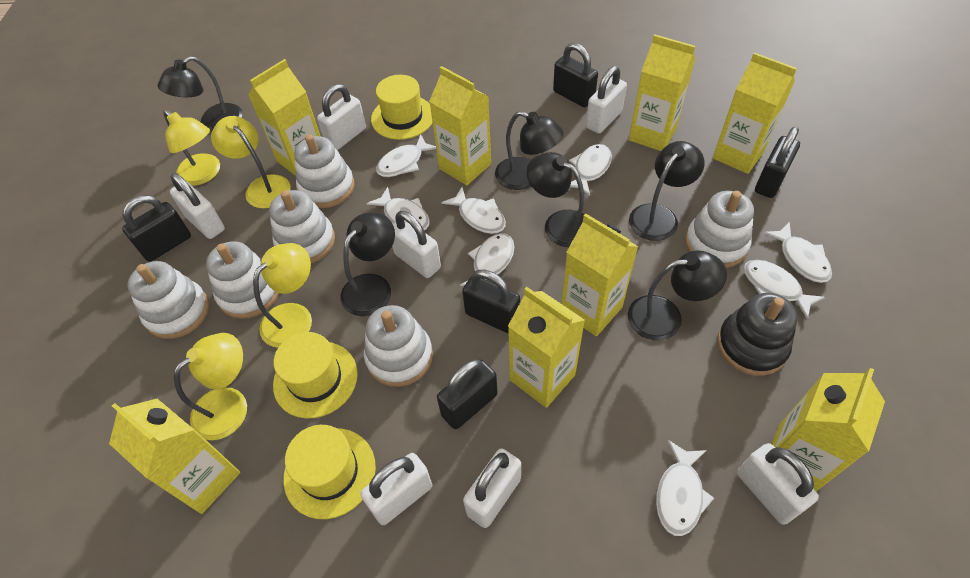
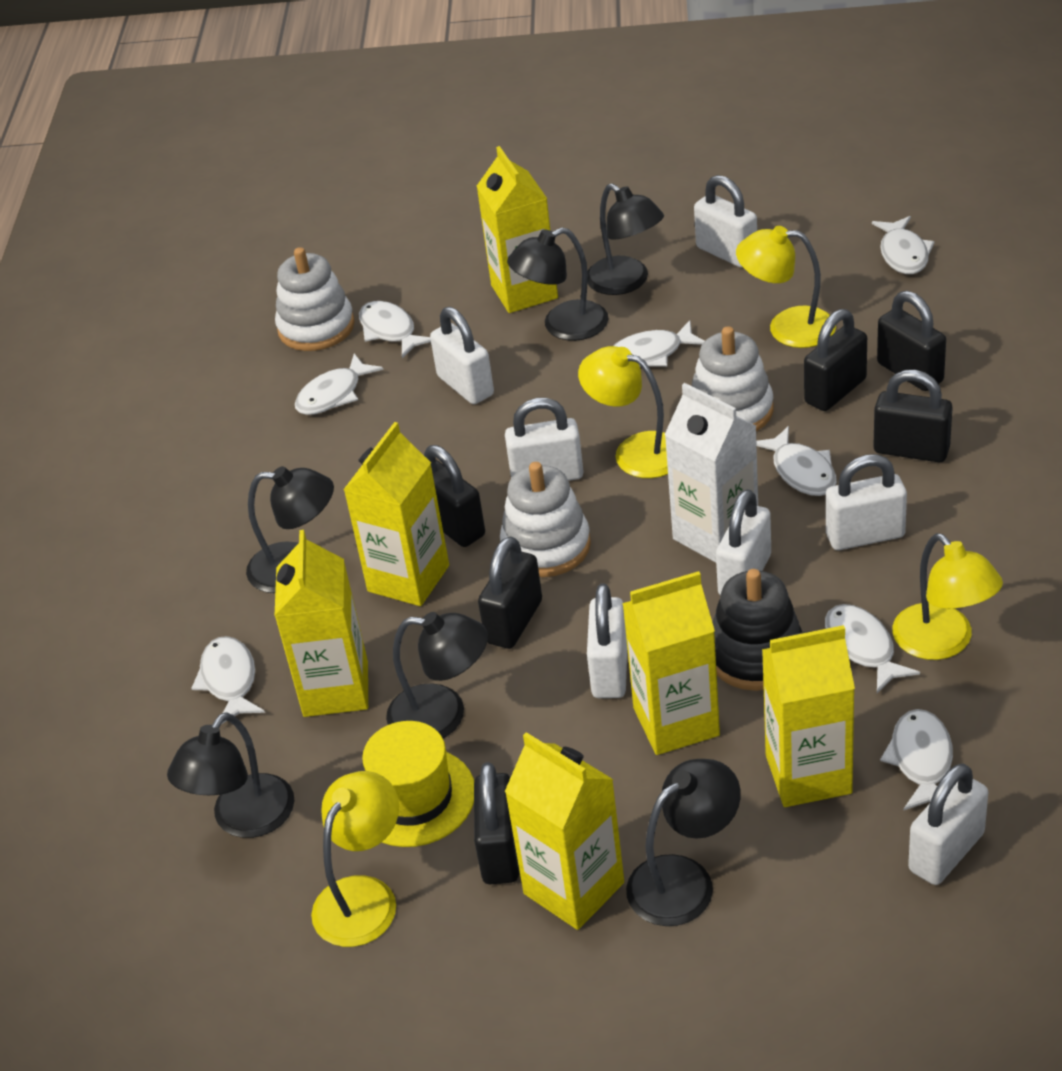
black padlock: 5 -> 6
white carton: 0 -> 1
white stacking toy: 6 -> 3
yellow carton: 8 -> 6
yellow hat: 3 -> 1

